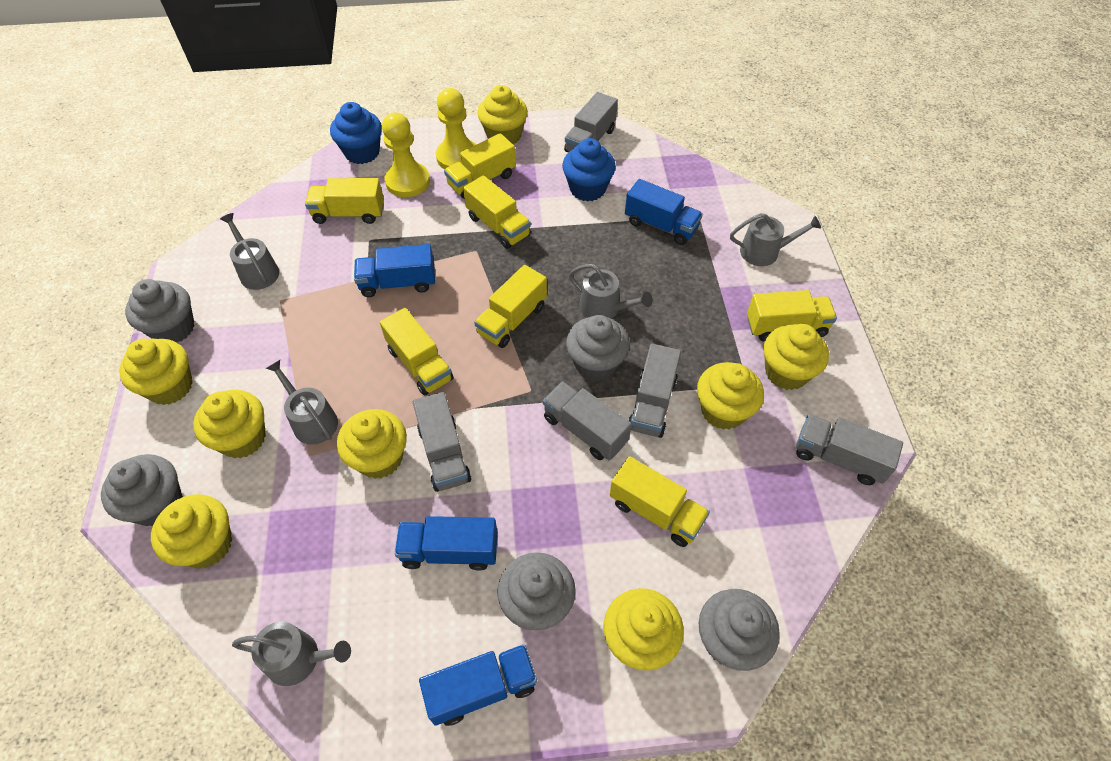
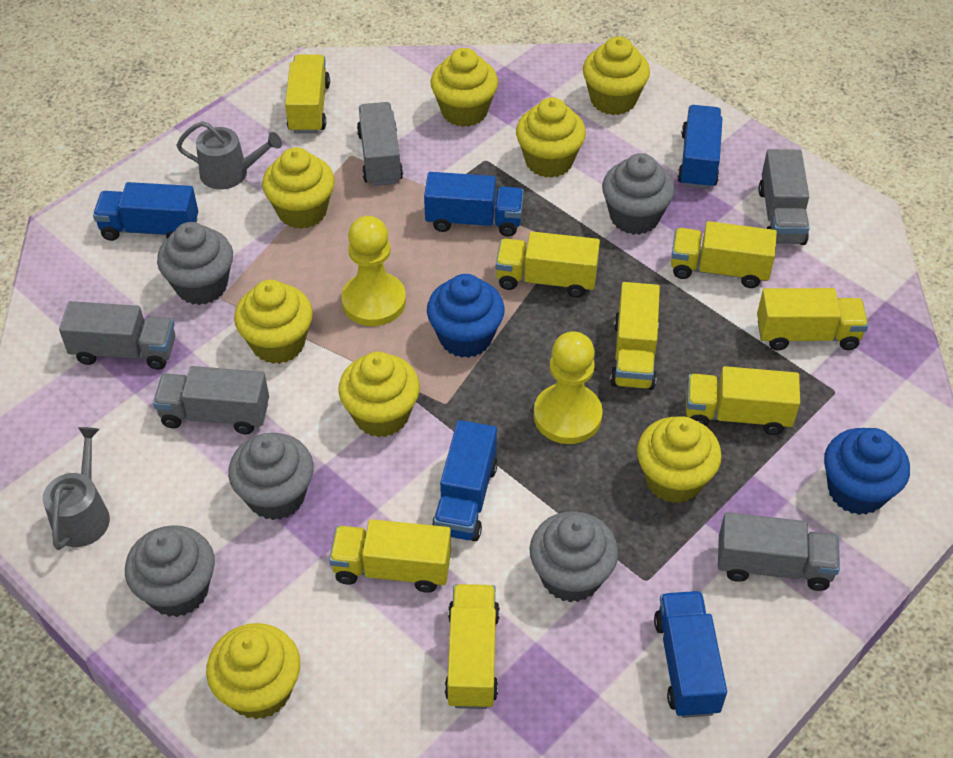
blue truck: 4 -> 5
grey watering can: 5 -> 2
yellow truck: 7 -> 8

